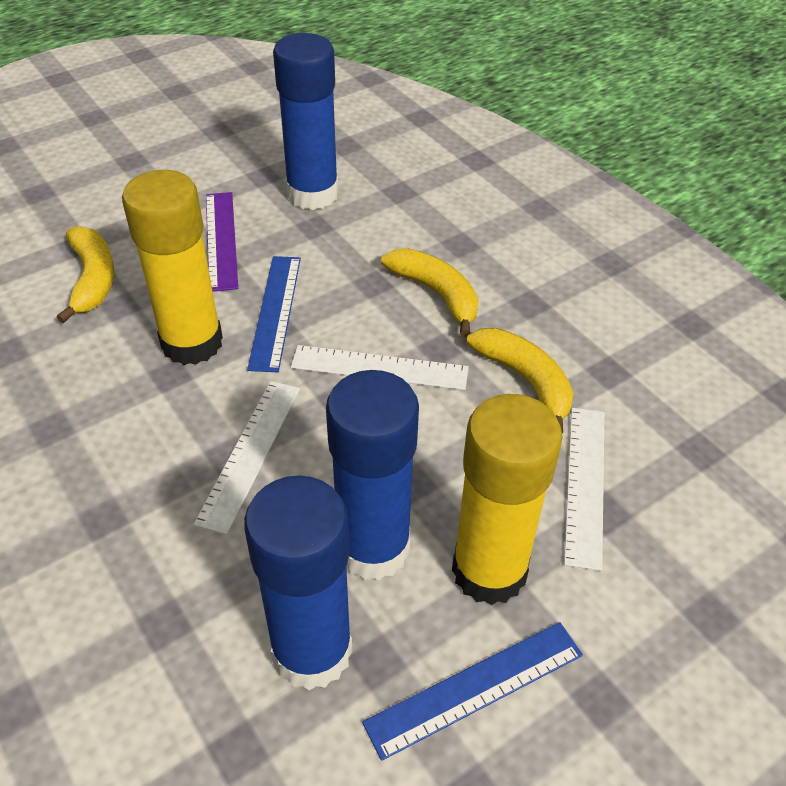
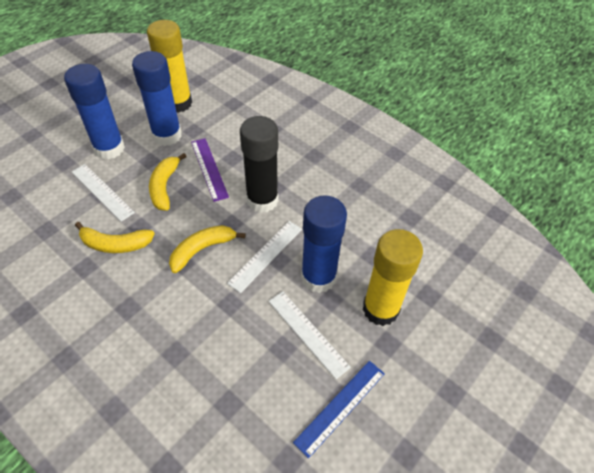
black glue stick: 0 -> 1
blue ruler: 2 -> 1

